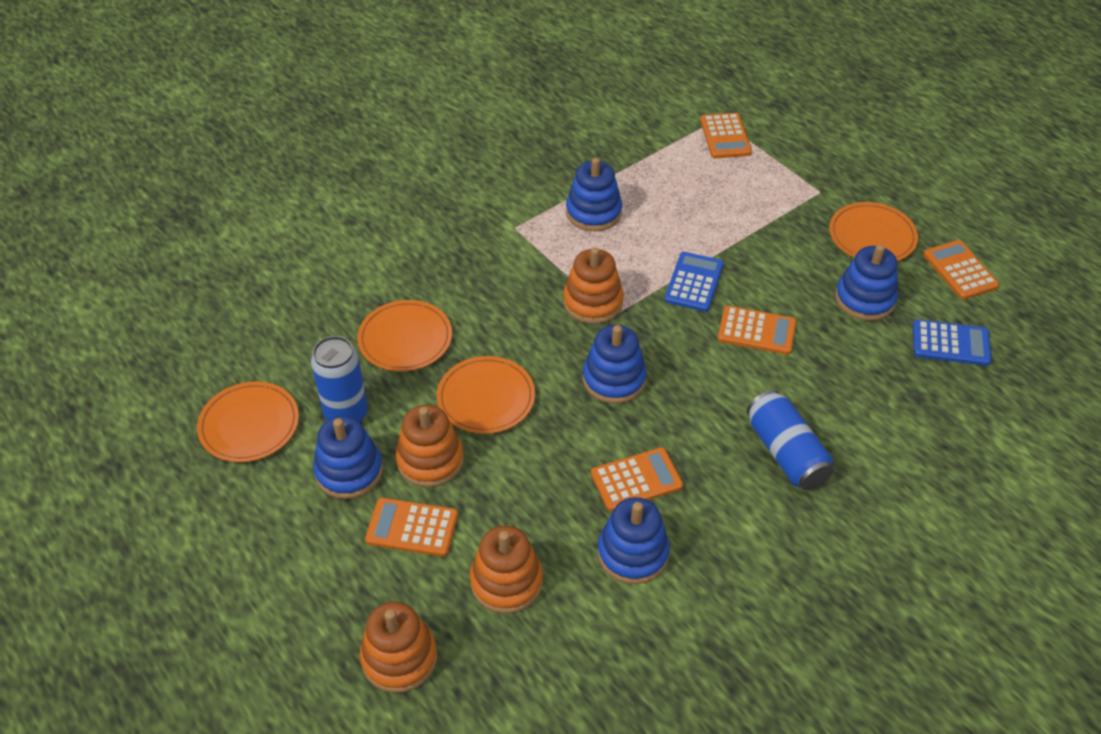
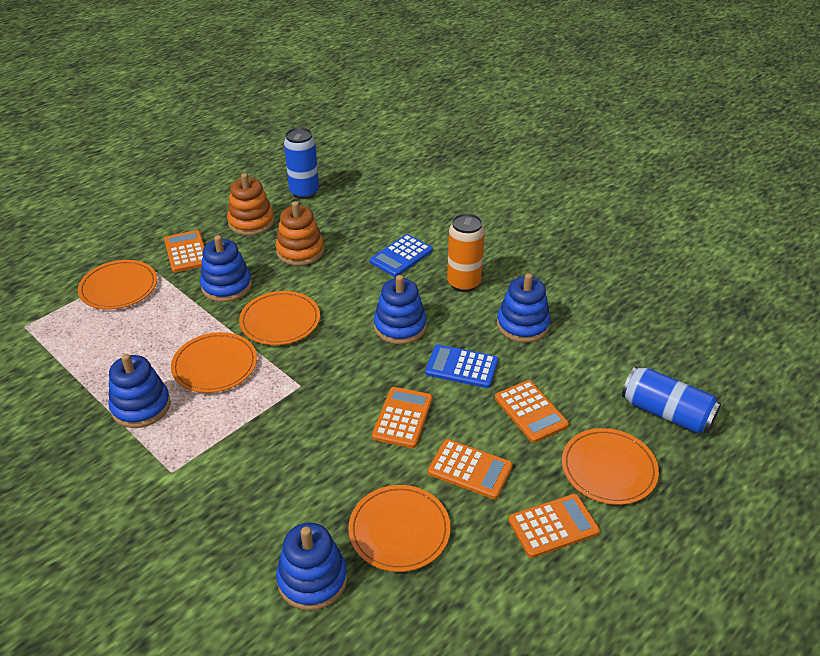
orange can: 0 -> 1
orange plate: 4 -> 5
orange stacking toy: 4 -> 2

